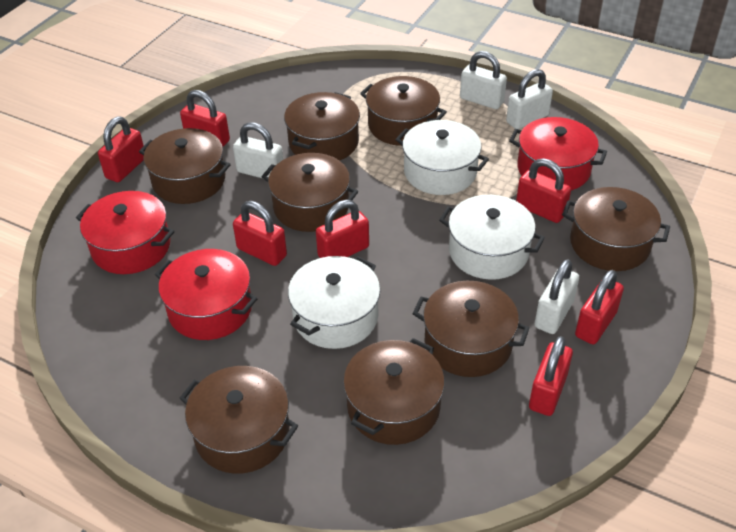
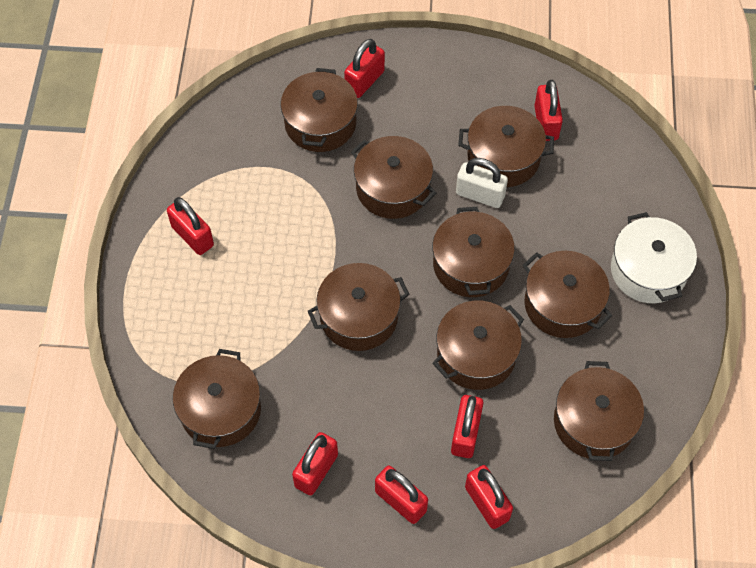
brown pot: 8 -> 9
red pot: 3 -> 0
white padlock: 4 -> 1
white pot: 3 -> 1

